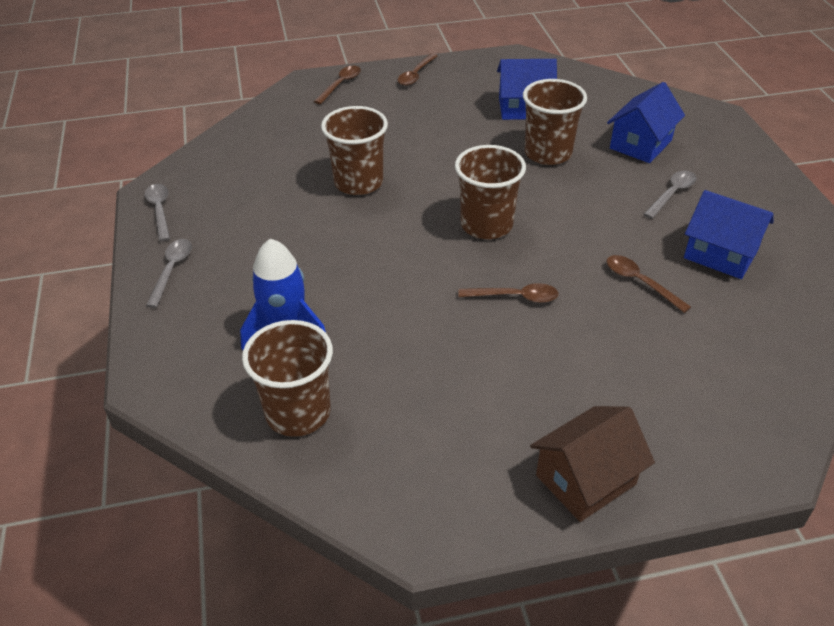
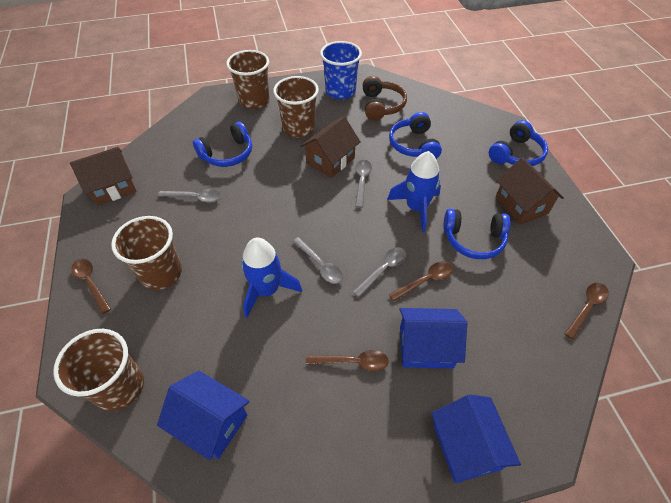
blue cup: 0 -> 1
blue headphones: 0 -> 4
blue rocket: 1 -> 2
brown headphones: 0 -> 1
brown house: 1 -> 3
grey spoon: 3 -> 4

